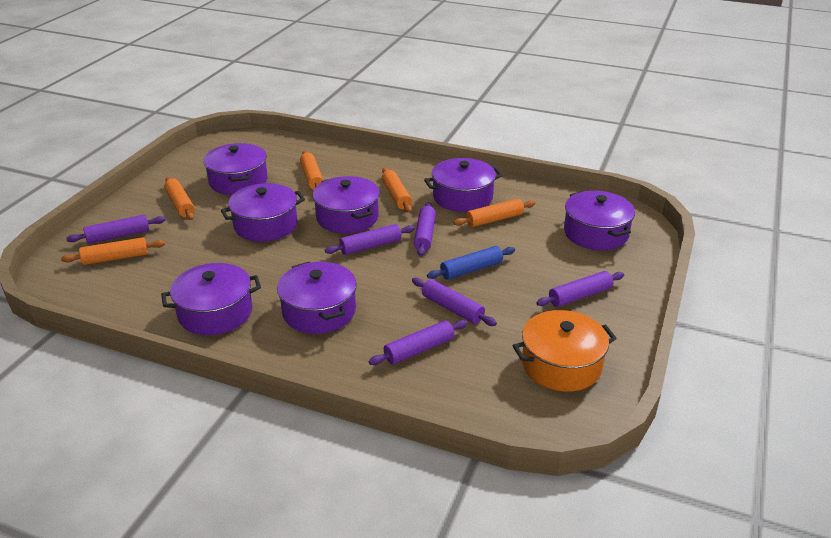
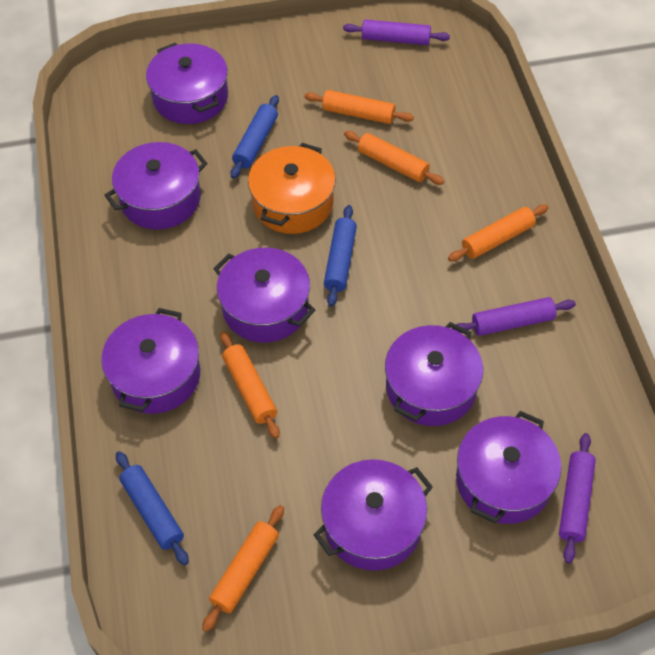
blue rolling pin: 1 -> 3
purple rolling pin: 6 -> 3

